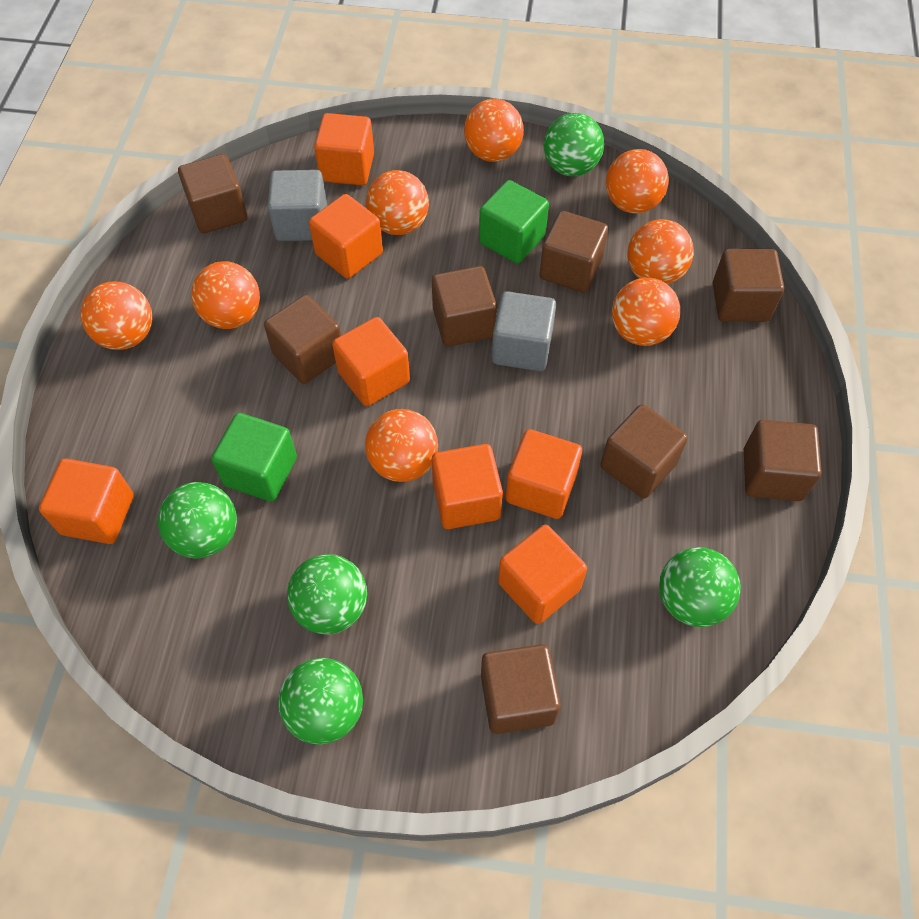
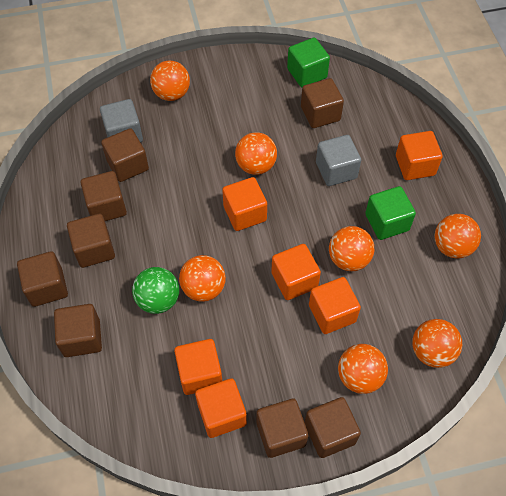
green ball: 5 -> 1
orange ball: 8 -> 7
orange cube: 7 -> 6

